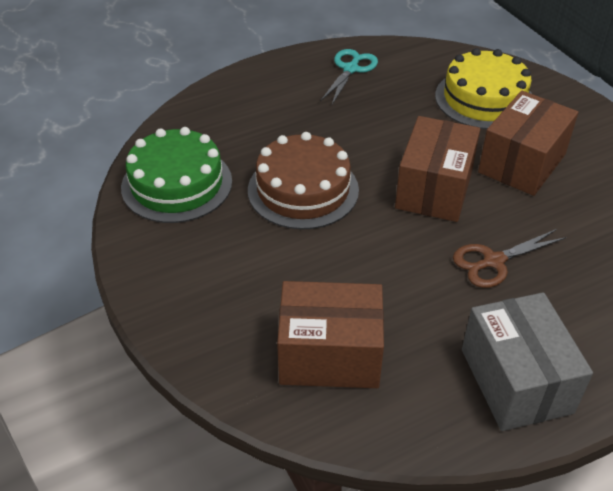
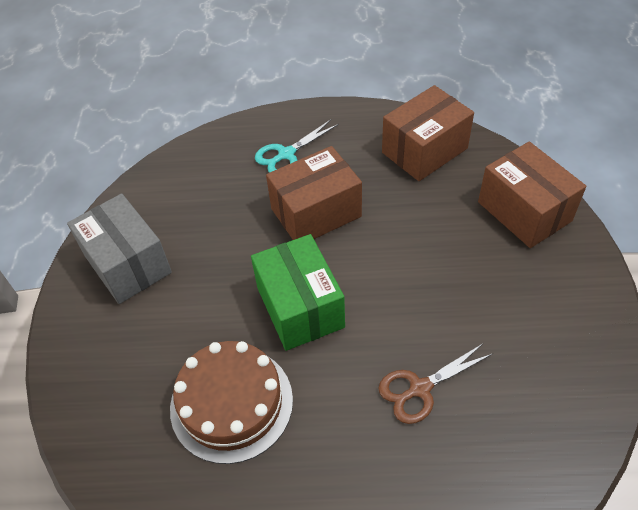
green box: 0 -> 1
green cake: 1 -> 0
yellow cake: 1 -> 0

